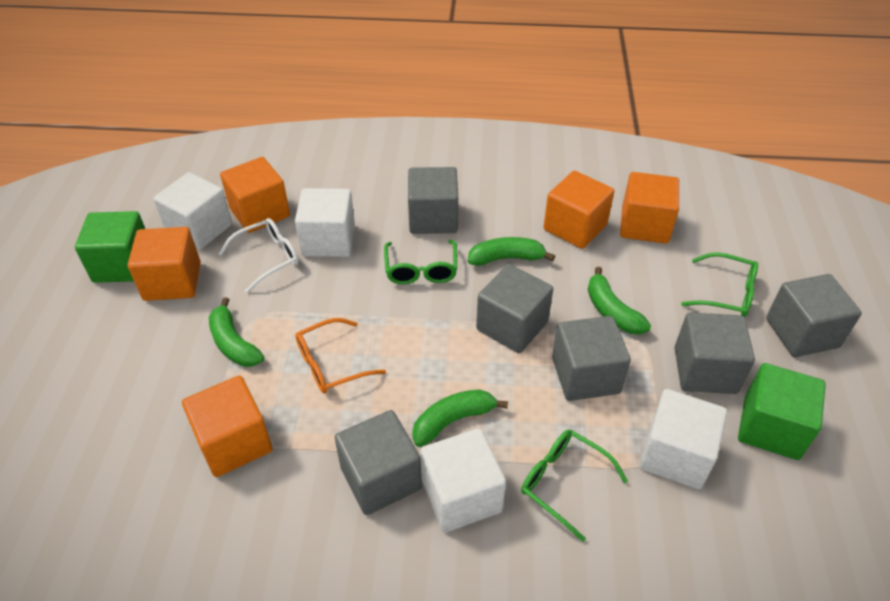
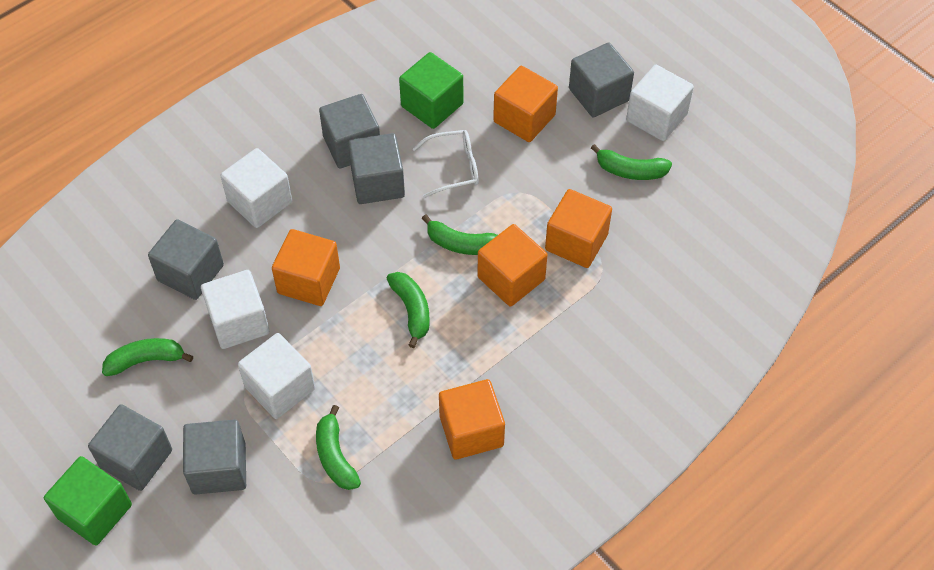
green banana: 4 -> 5
green glasses: 3 -> 0
orange glasses: 1 -> 0

